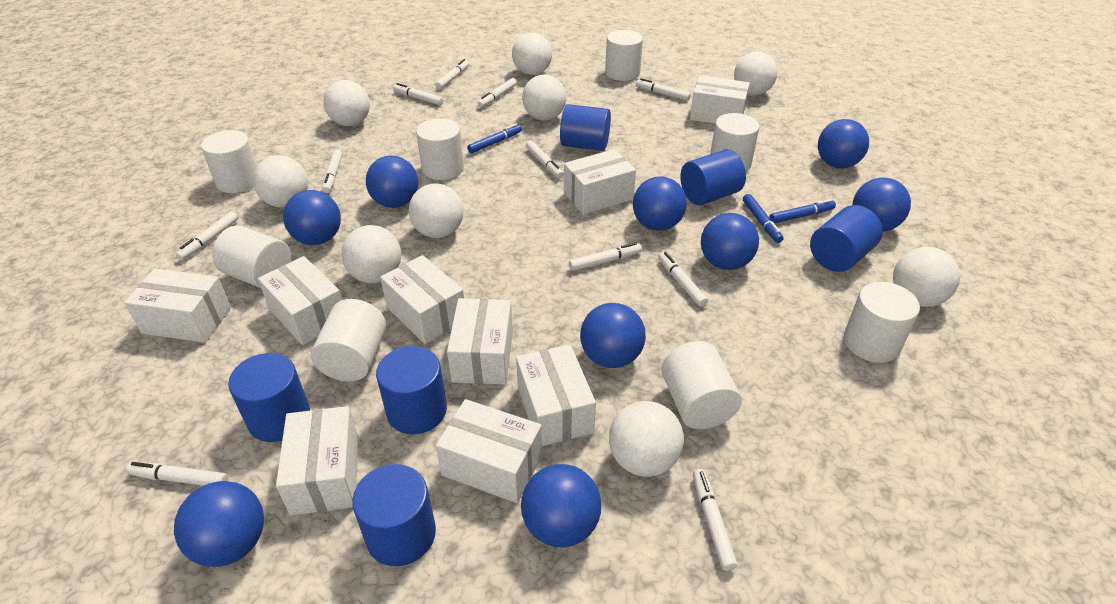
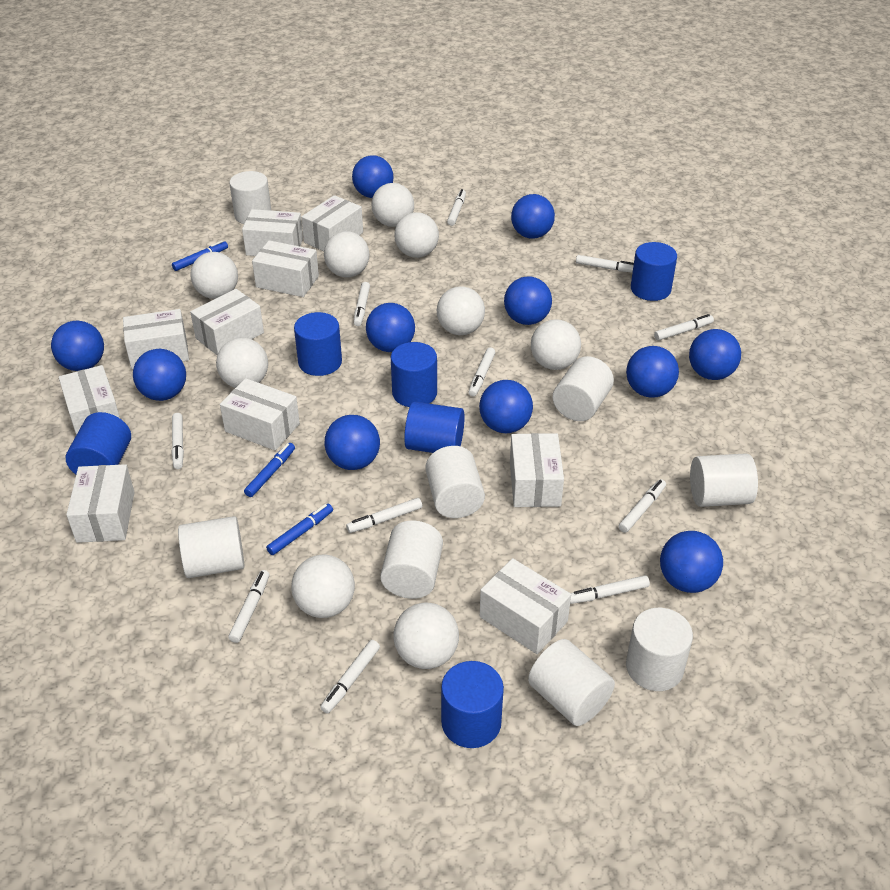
blue ball: 9 -> 11
white box: 9 -> 10

